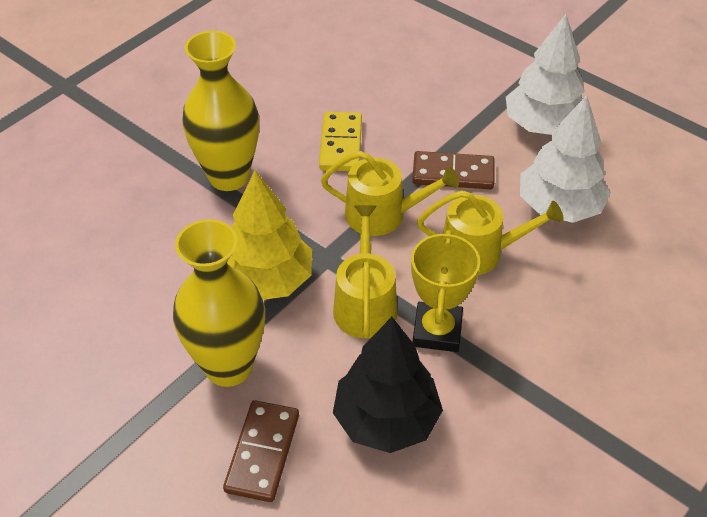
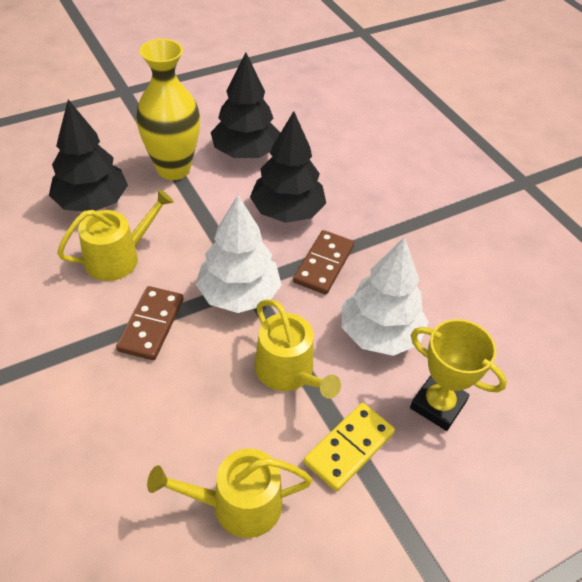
black tree: 1 -> 3
yellow tree: 1 -> 0
yellow vase: 2 -> 1

